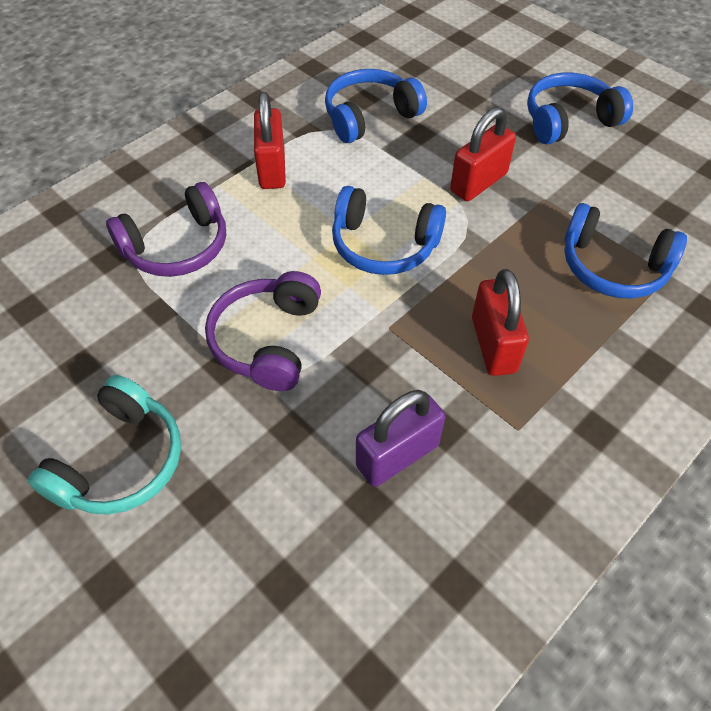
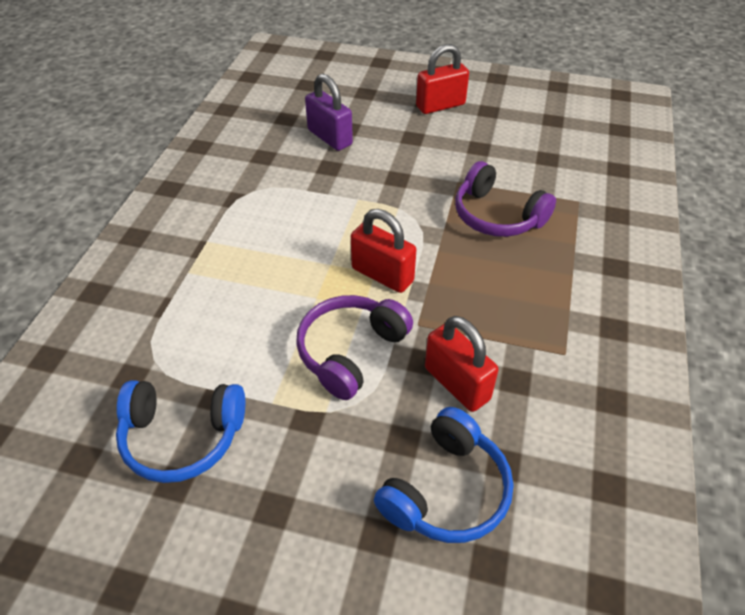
blue headphones: 4 -> 2
turquoise headphones: 1 -> 0

